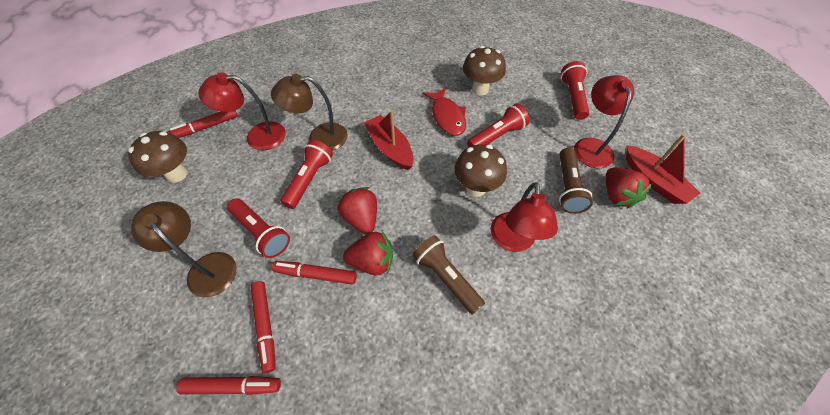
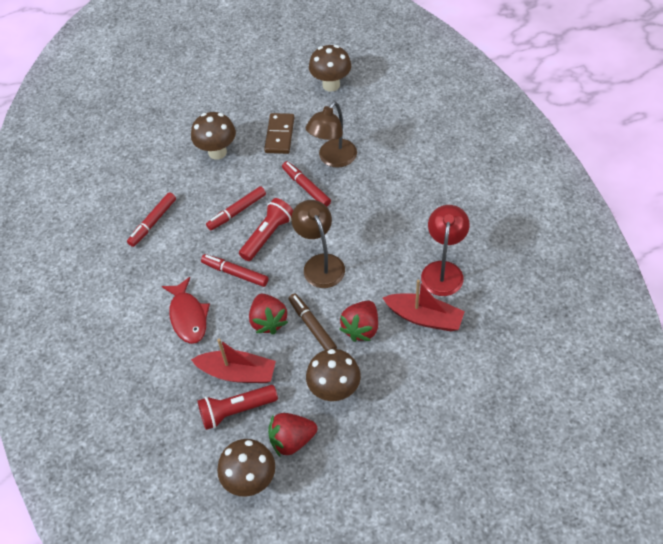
brown domino: 0 -> 1
brown flashlight: 2 -> 0
brown marker: 0 -> 1
brown mushroom: 3 -> 4
red flashlight: 4 -> 2
red lamp: 3 -> 1

